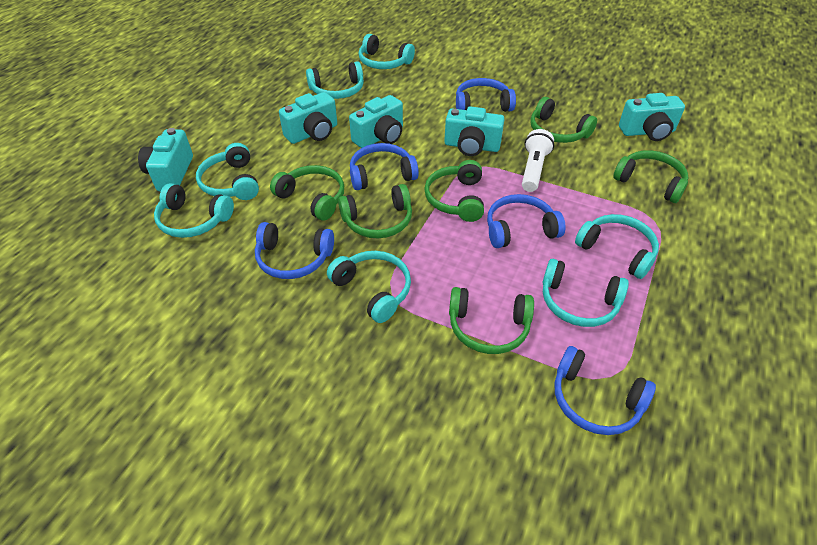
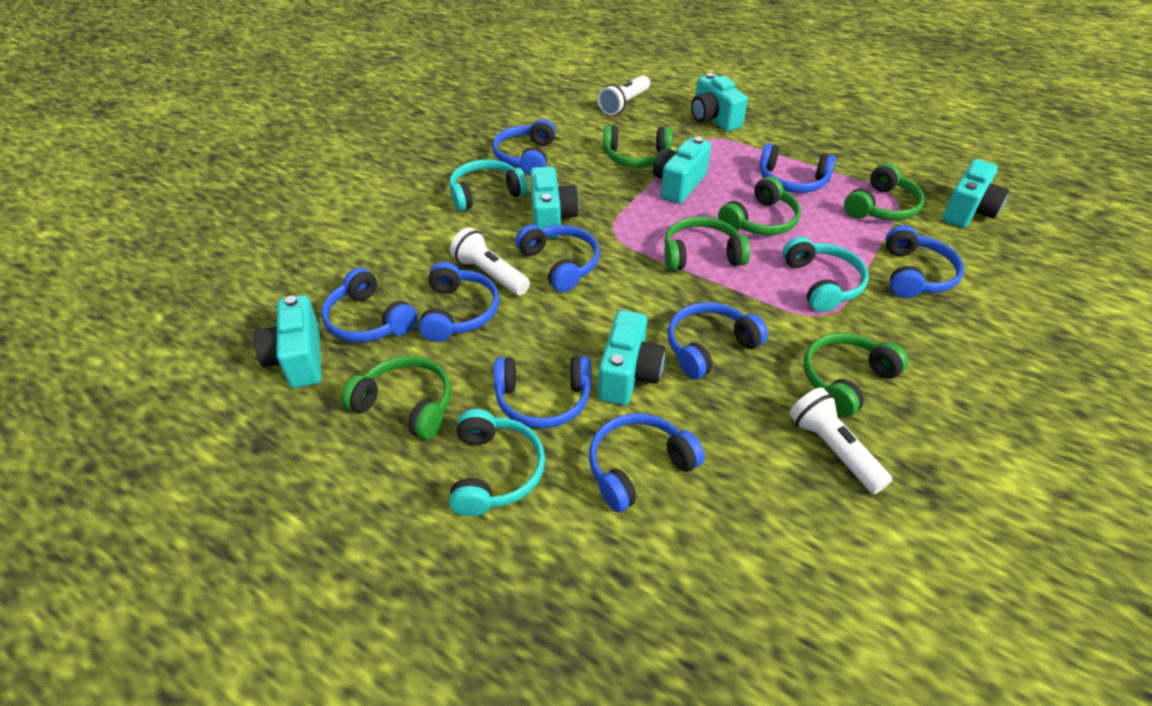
blue headphones: 5 -> 9
turquoise camera: 5 -> 6
turquoise headphones: 7 -> 3
white flashlight: 1 -> 3

